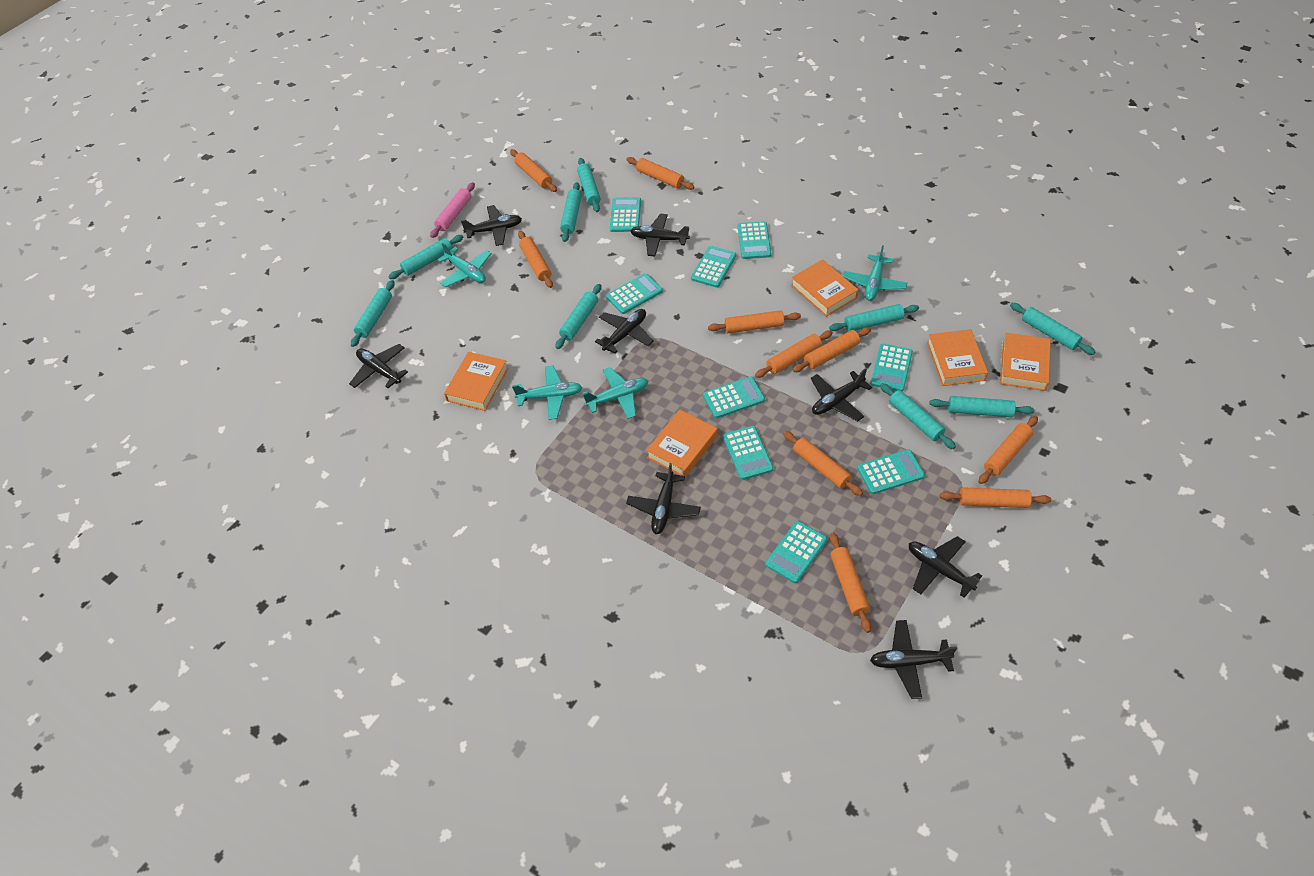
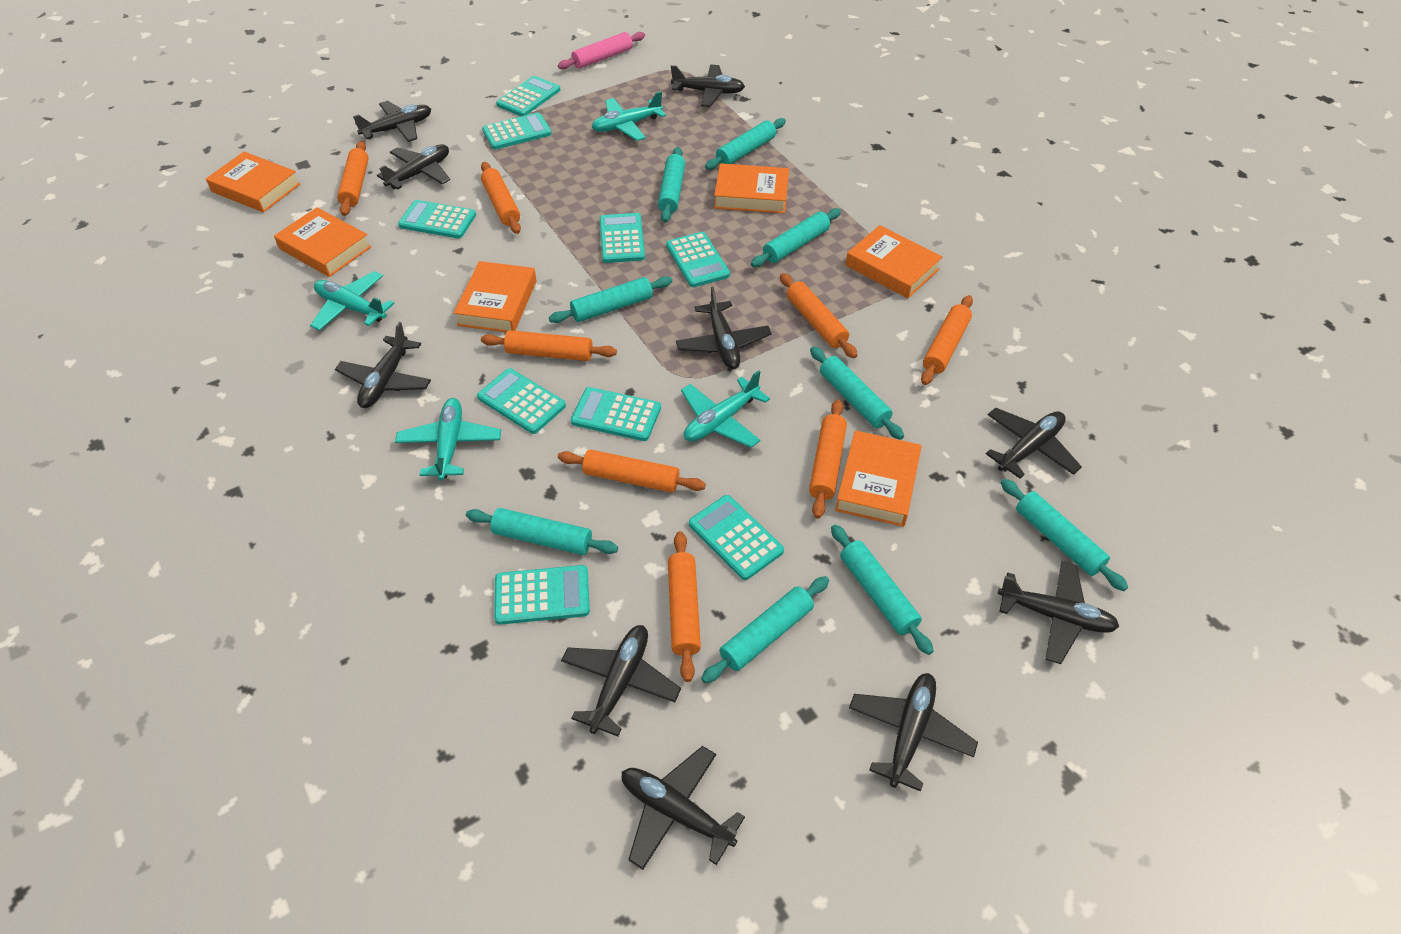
black plane: 8 -> 10
orange book: 5 -> 6
orange rolling pin: 10 -> 8

